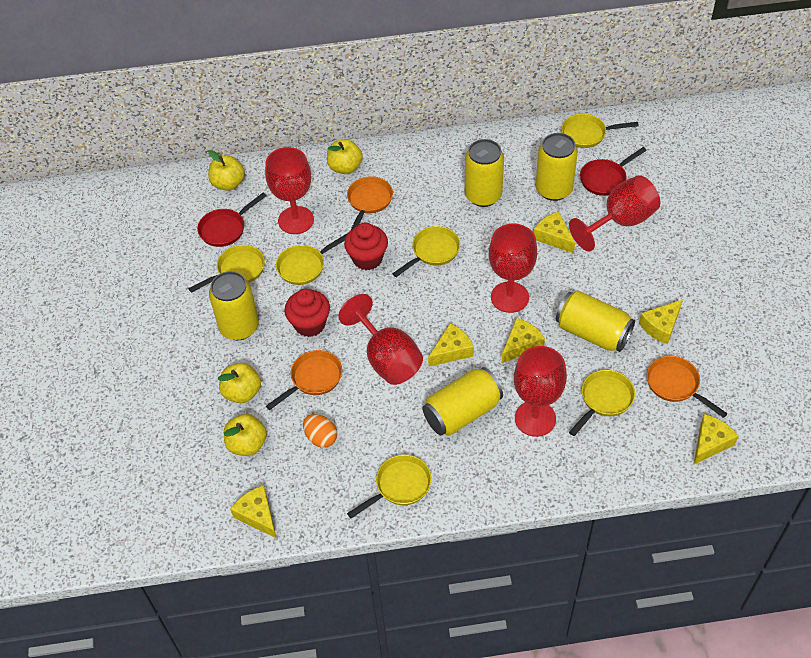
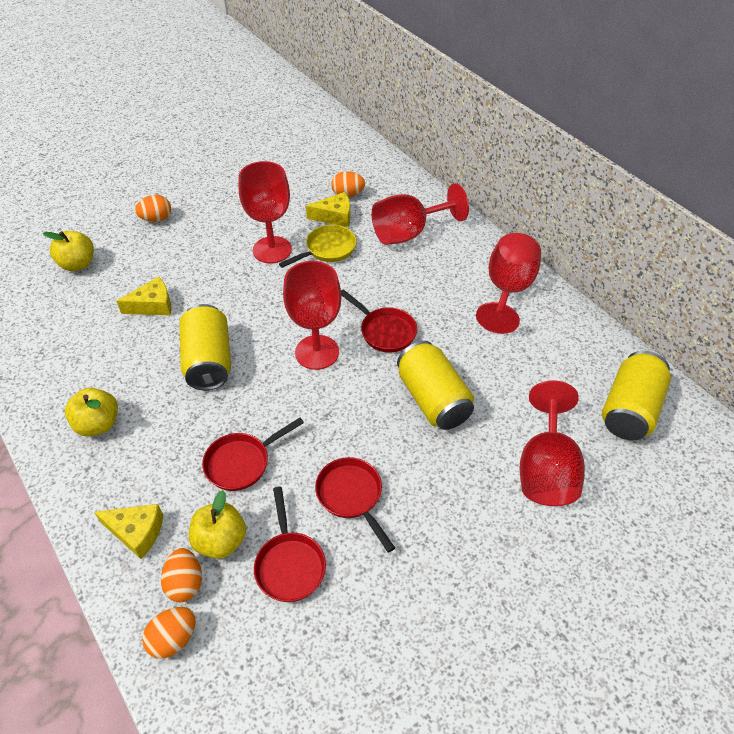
orange egg: 1 -> 4
orange pan: 3 -> 0
red cupcake: 2 -> 0
red pan: 2 -> 4
yellow apple: 4 -> 3
yellow can: 5 -> 3
yellow cheese: 6 -> 3
yellow pan: 6 -> 1

